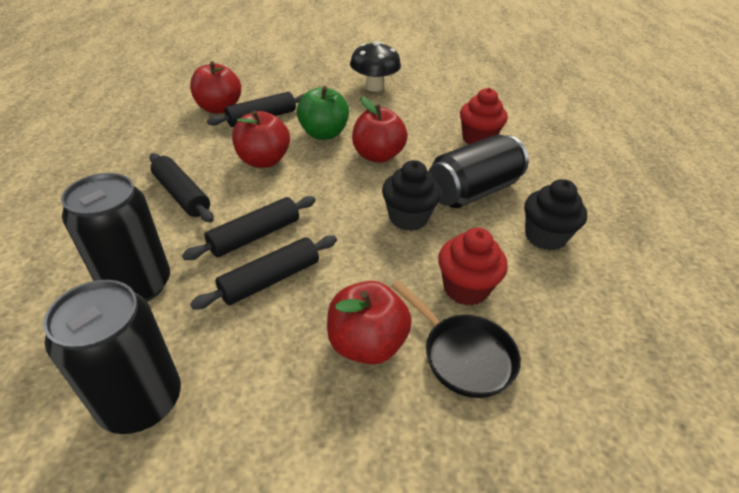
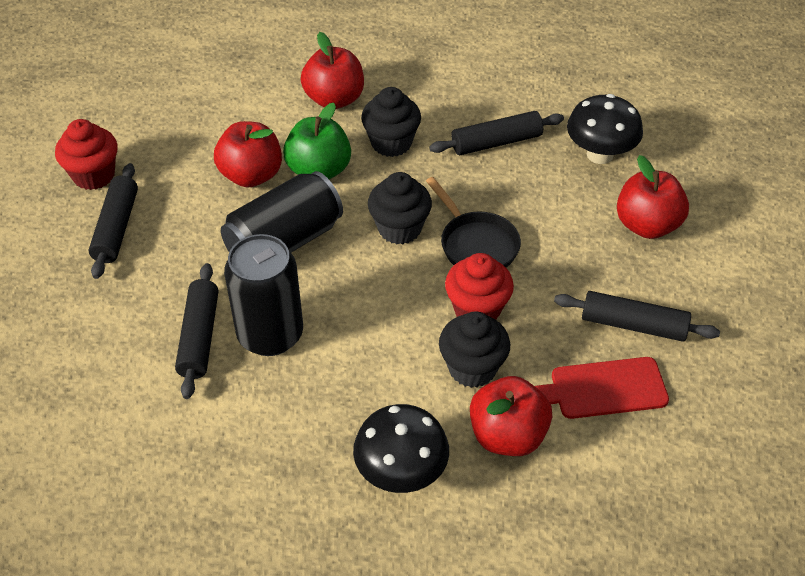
black can: 3 -> 2
black cupcake: 2 -> 3
black mushroom: 1 -> 2
red cutting board: 0 -> 1

